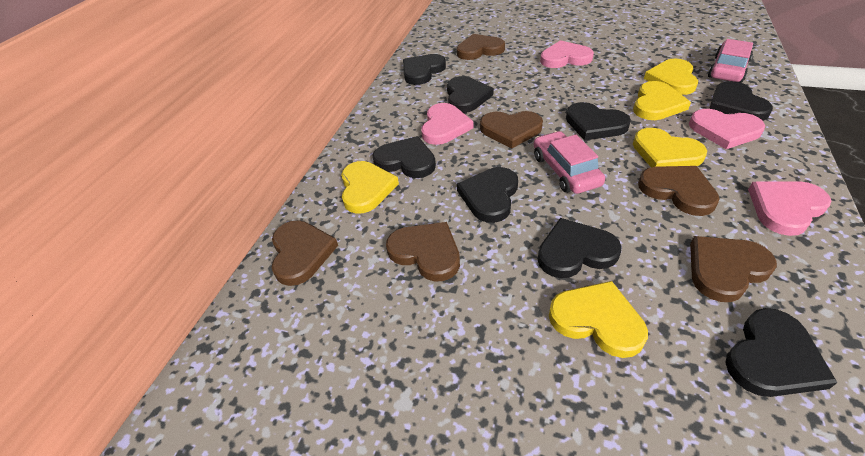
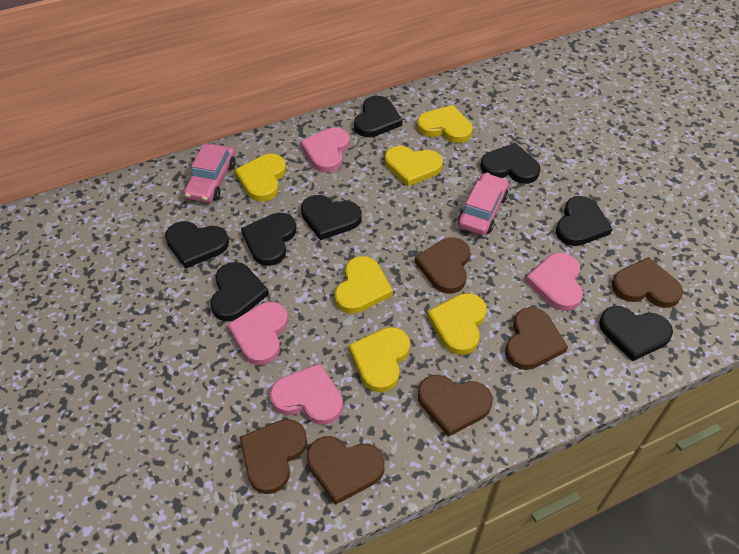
yellow heart: 5 -> 6

